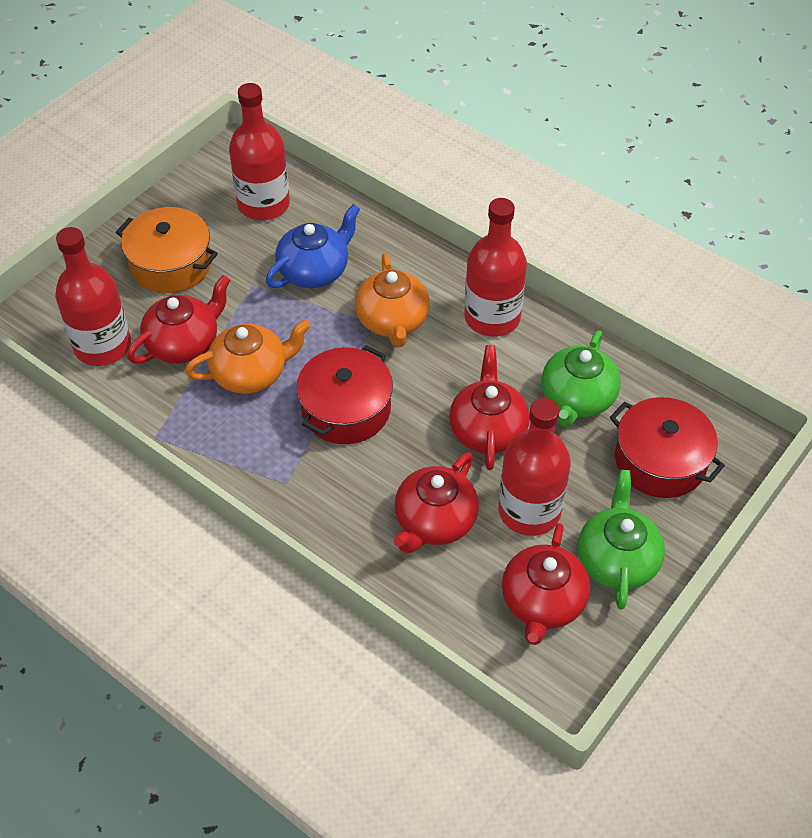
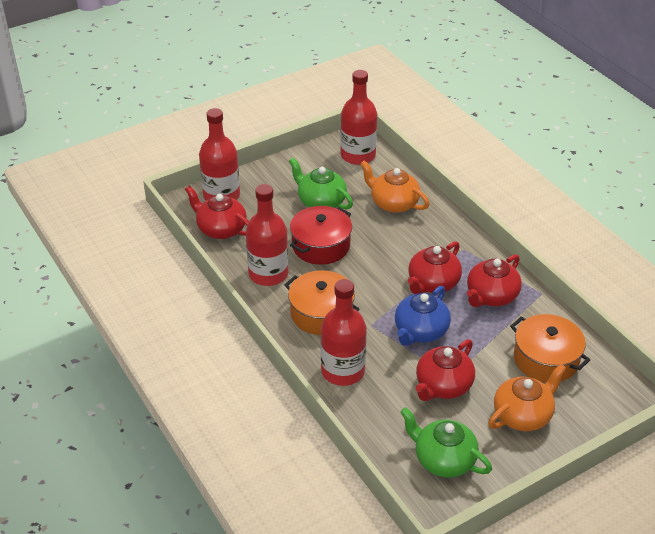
orange pot: 1 -> 2
red pot: 2 -> 1

